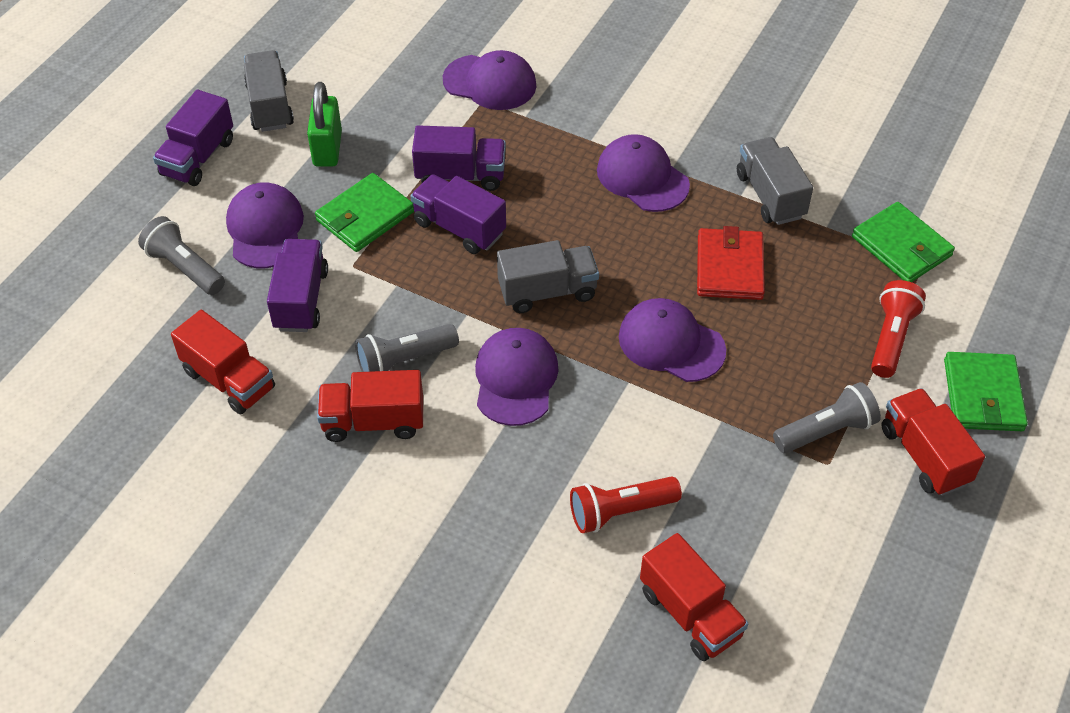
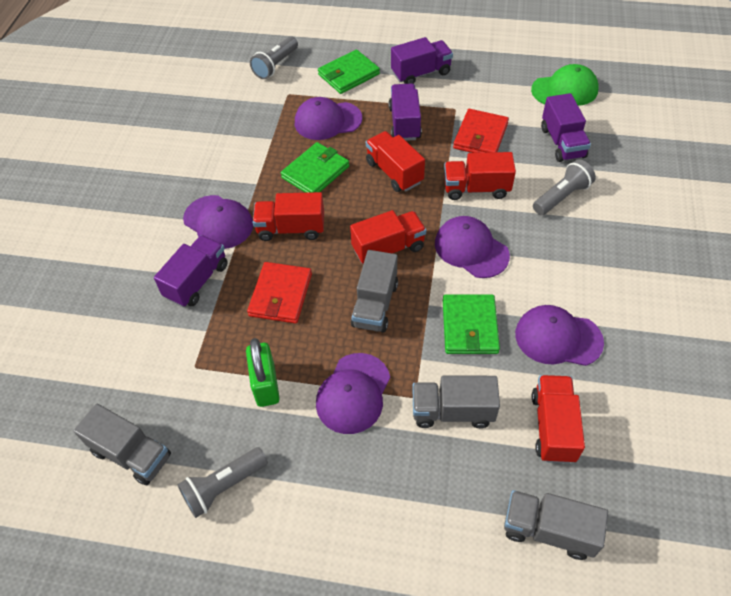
green cap: 0 -> 1
grey truck: 3 -> 4
red flashlight: 2 -> 0
red truck: 4 -> 5
red wallet: 1 -> 2

